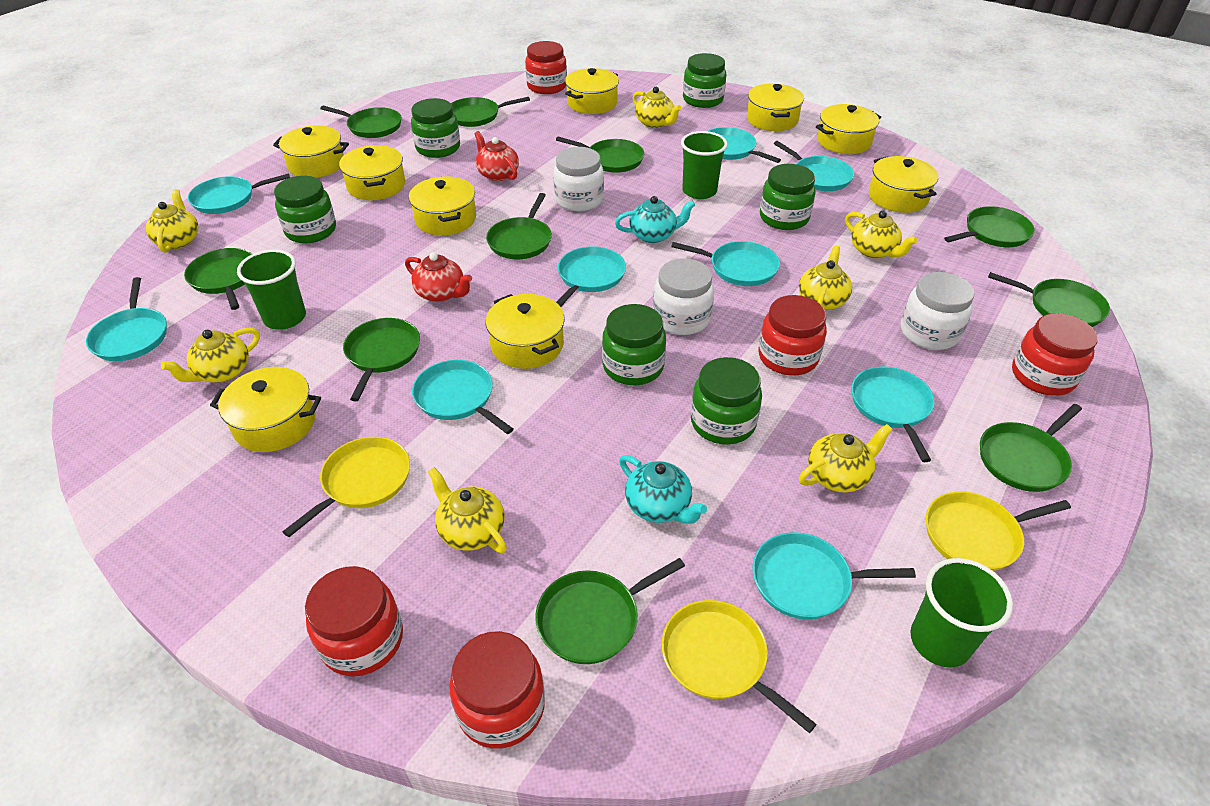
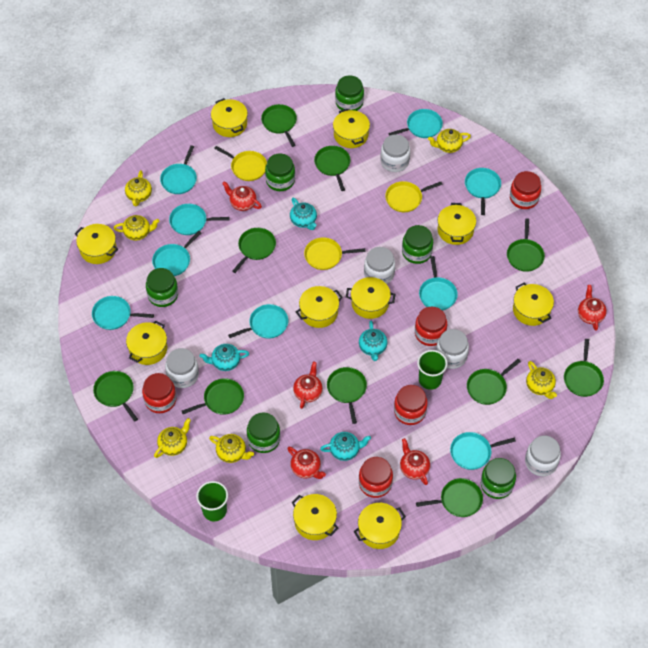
green cup: 3 -> 2
red teapot: 2 -> 5
turquoise teapot: 2 -> 4
white jar: 3 -> 5
yellow pot: 9 -> 10
yellow teapot: 7 -> 6

